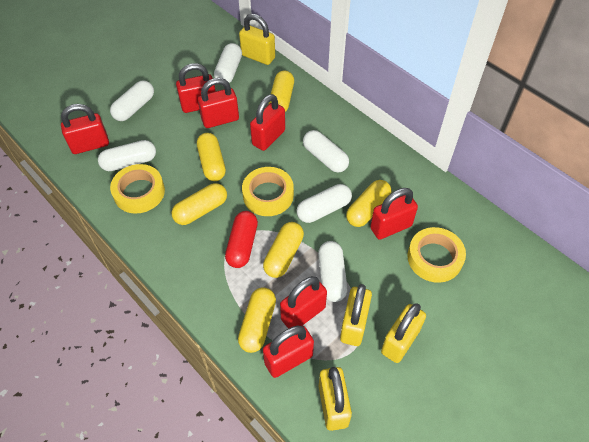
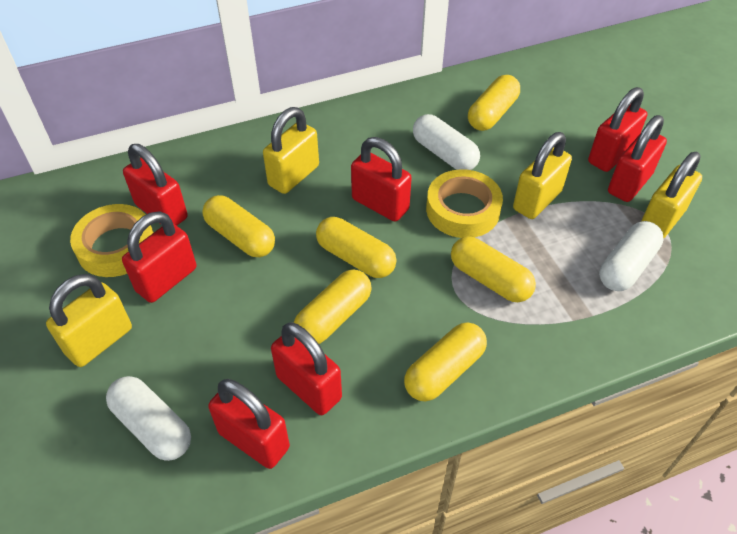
red capsule: 1 -> 0
white capsule: 6 -> 3
yellow tape: 3 -> 2

